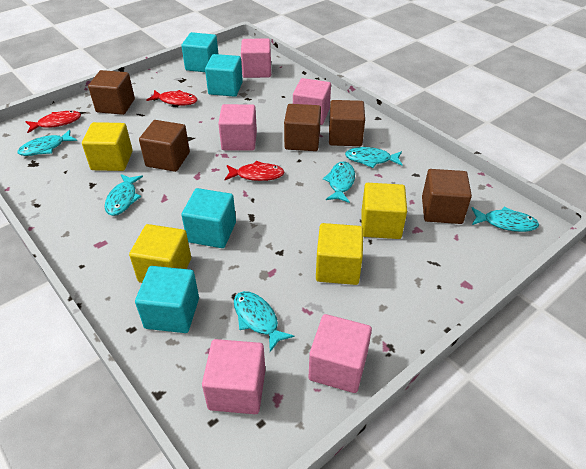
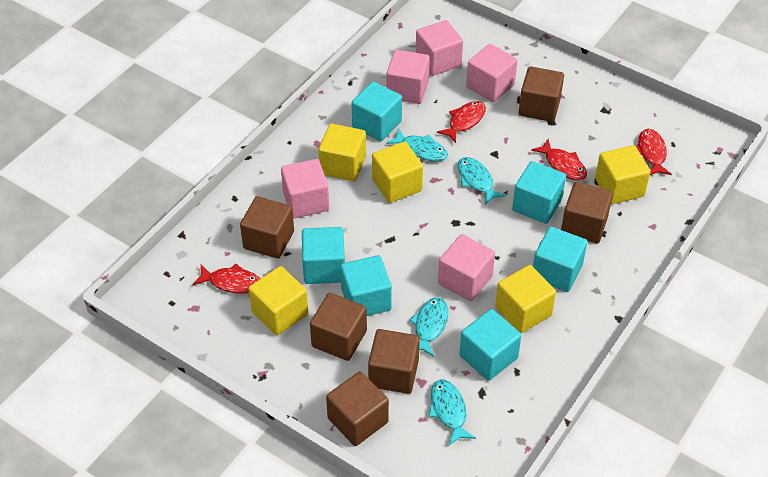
brown cube: 5 -> 6
red fish: 3 -> 4
turquoise cube: 4 -> 6
turquoise fish: 6 -> 4
yellow cube: 4 -> 5

